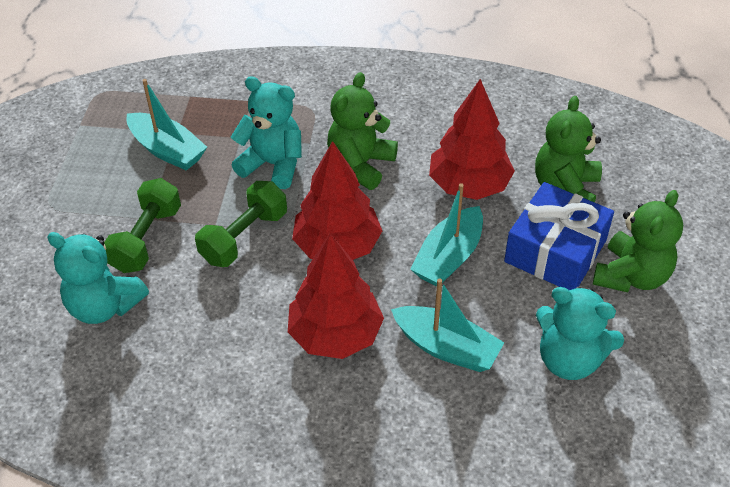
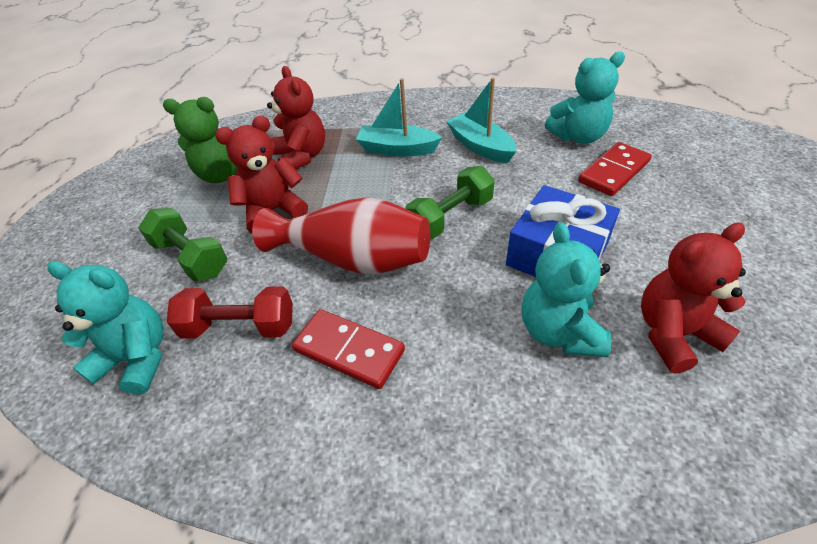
green teddy bear: 3 -> 1
red domino: 0 -> 2
red dumbbell: 0 -> 1
red teddy bear: 0 -> 3
red tree: 3 -> 0
red vase: 0 -> 1
turquoise boat: 3 -> 2

